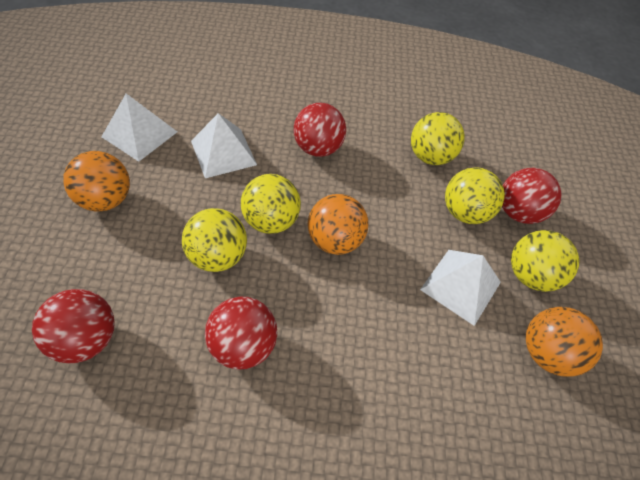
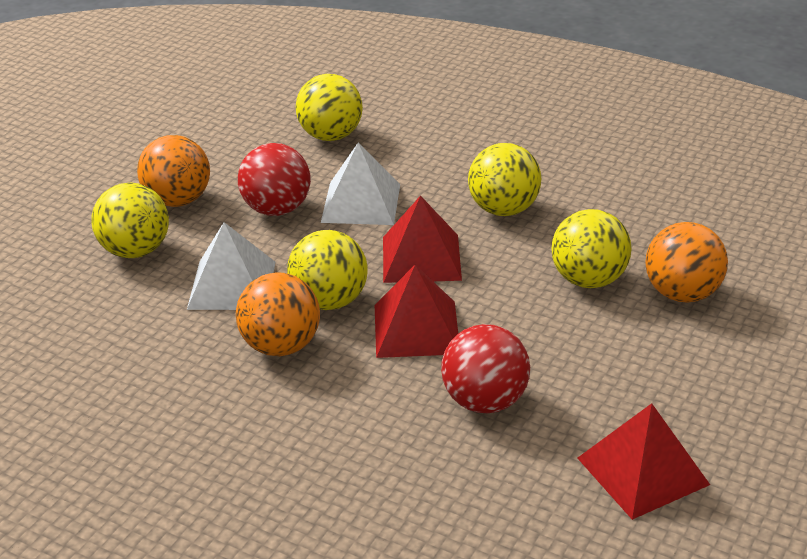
red ball: 4 -> 2
red pyramid: 0 -> 3
white pyramid: 3 -> 2

